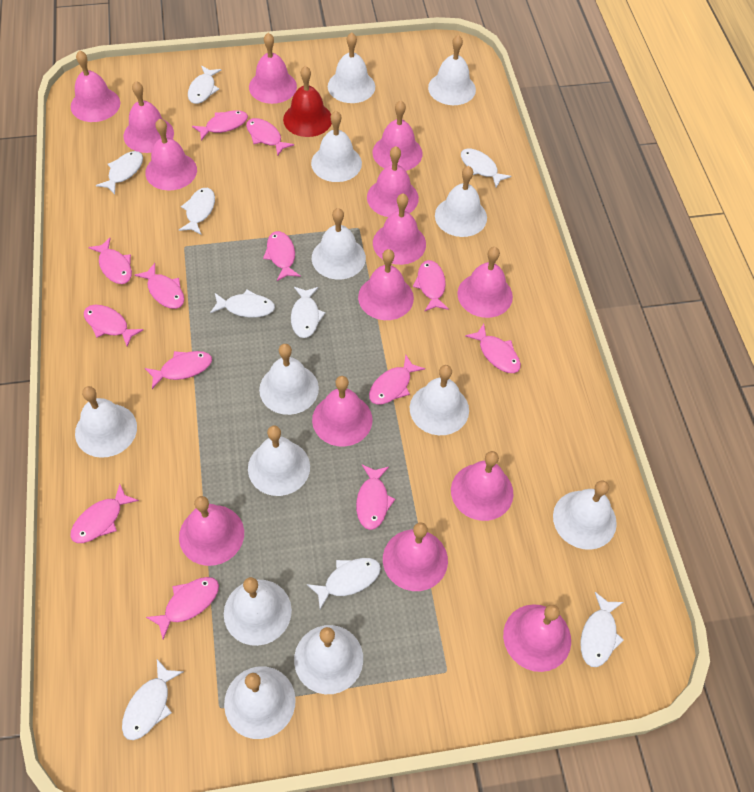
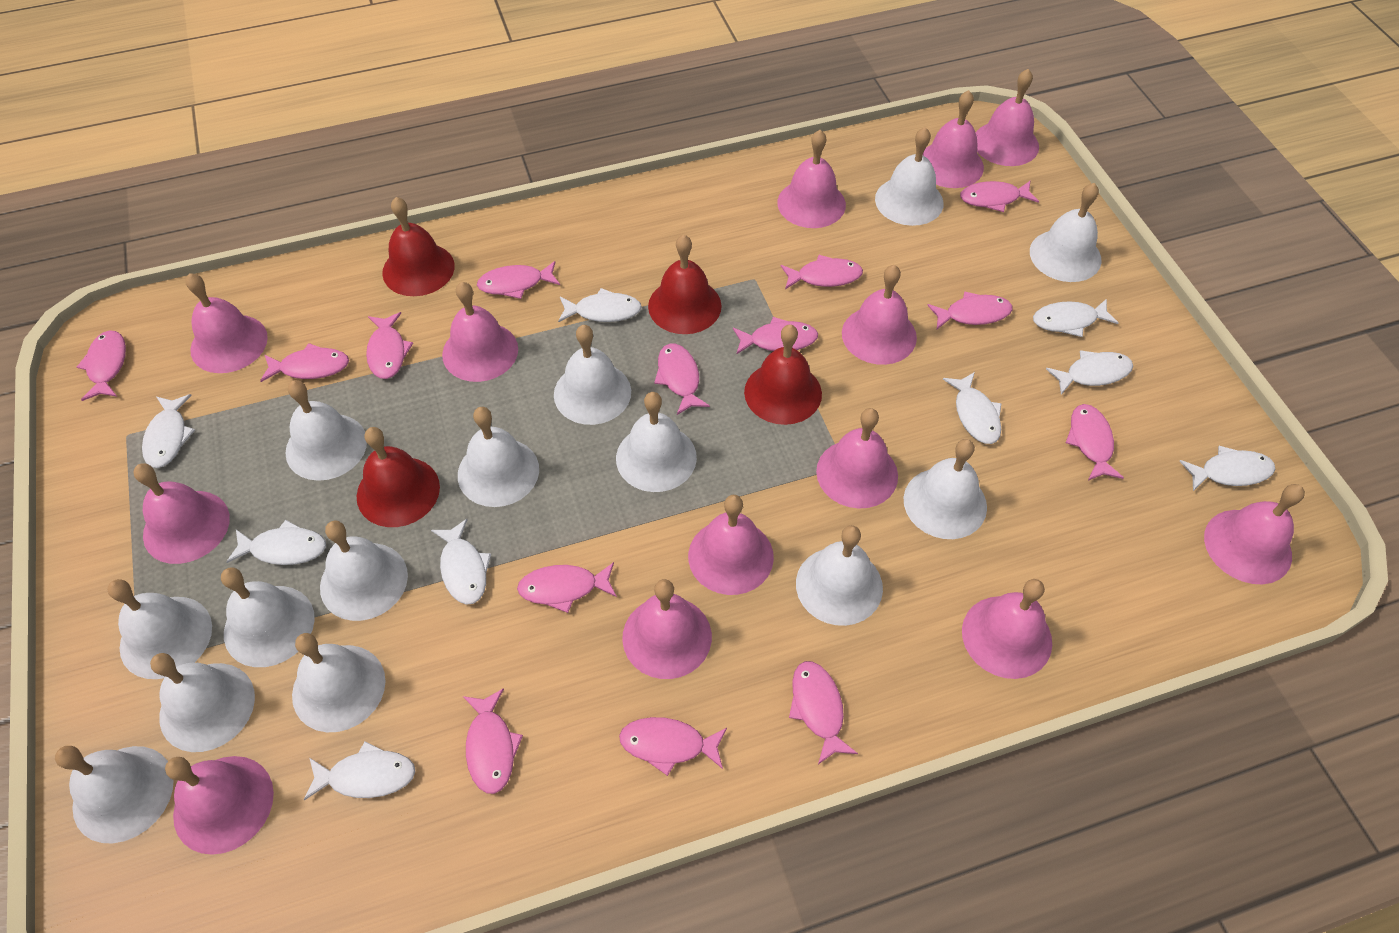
pink bell: 14 -> 13
pink fish: 13 -> 14
red bell: 1 -> 4
white bell: 13 -> 14

